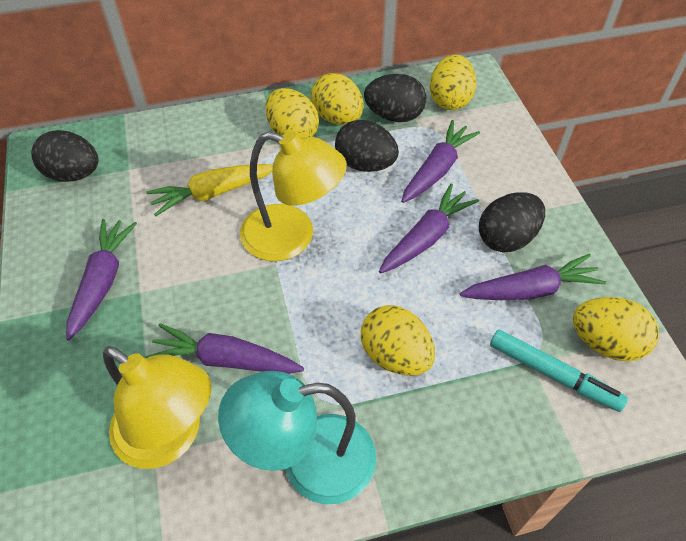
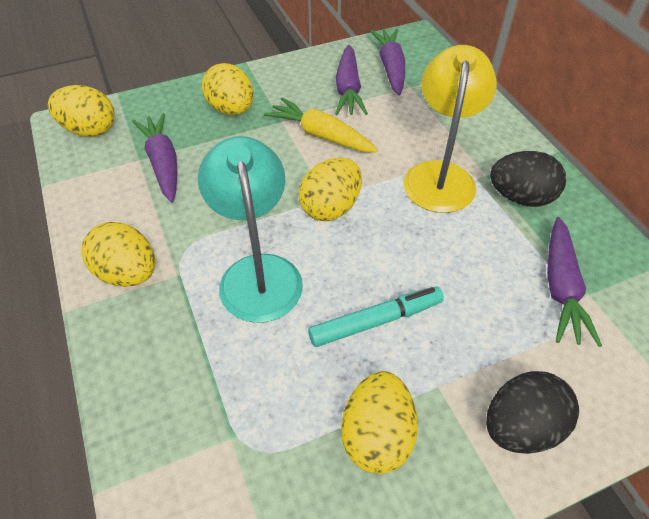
black egg: 4 -> 2
purple carrot: 5 -> 4
yellow lamp: 2 -> 1

